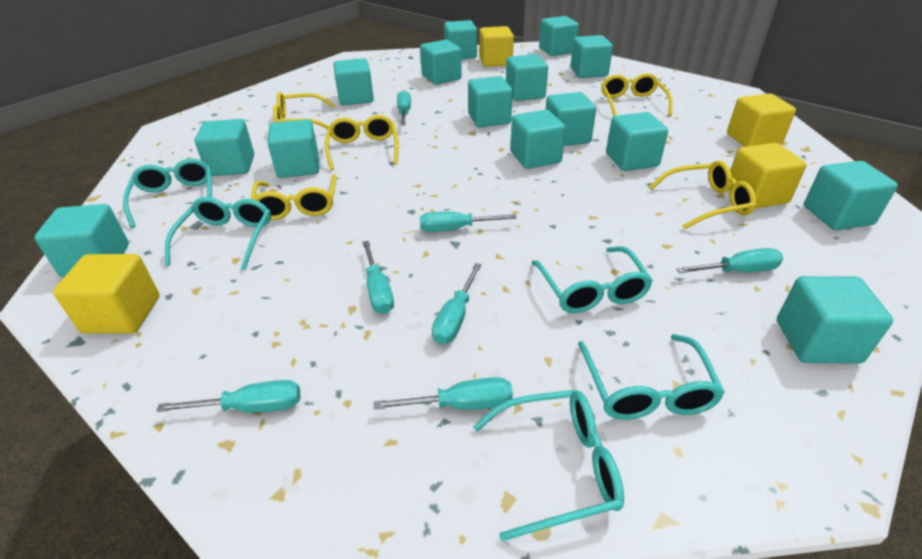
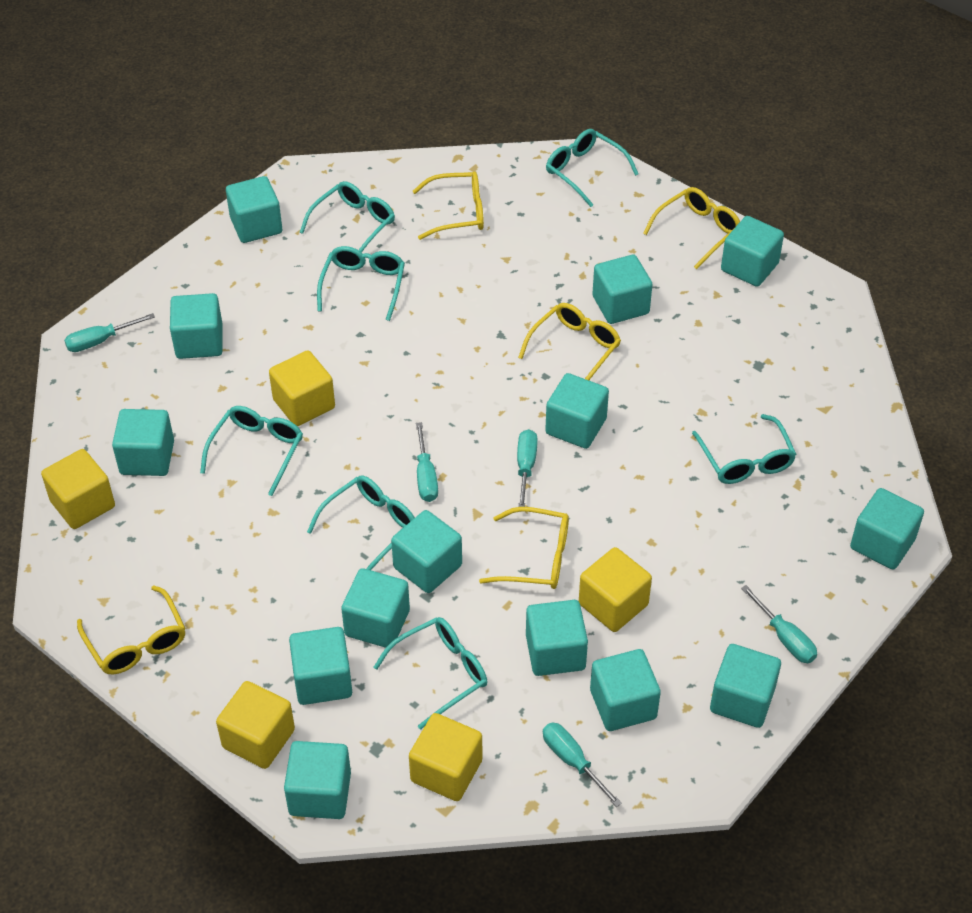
turquoise cube: 15 -> 14
turquoise glasses: 5 -> 7
turquoise screwdriver: 7 -> 5
yellow cube: 4 -> 5

